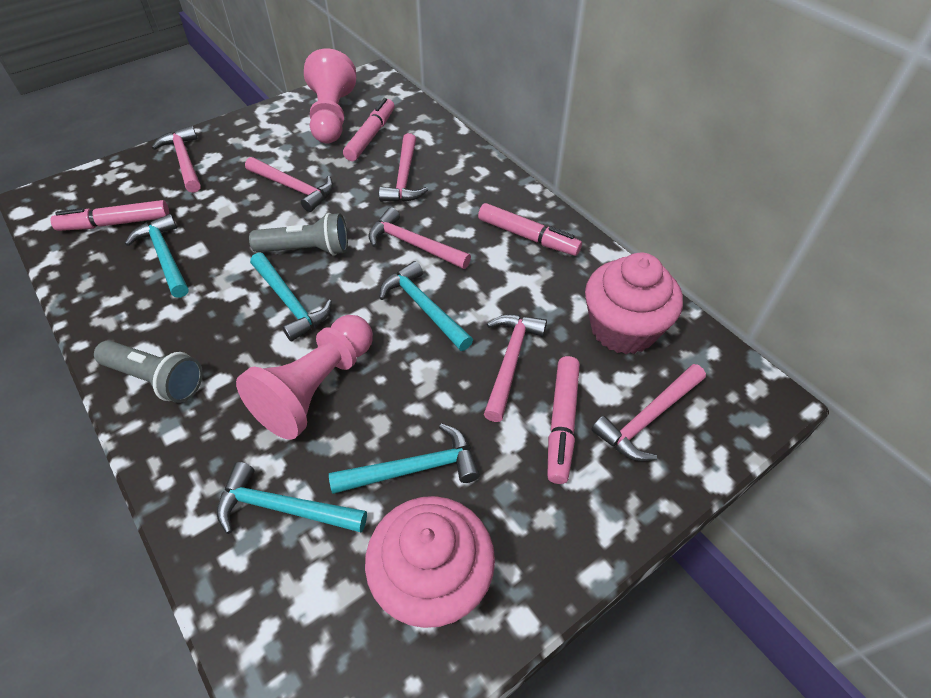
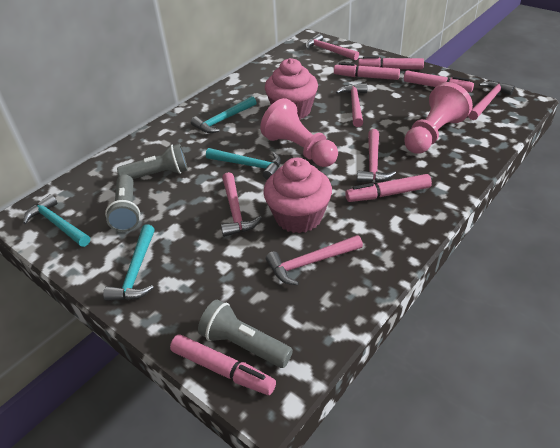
grey flashlight: 2 -> 3
pink marker: 4 -> 5
turquoise hammer: 5 -> 4

